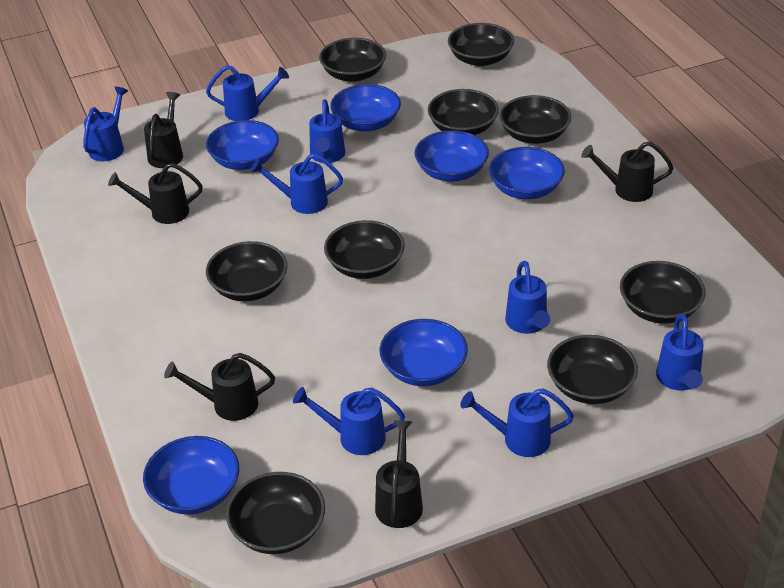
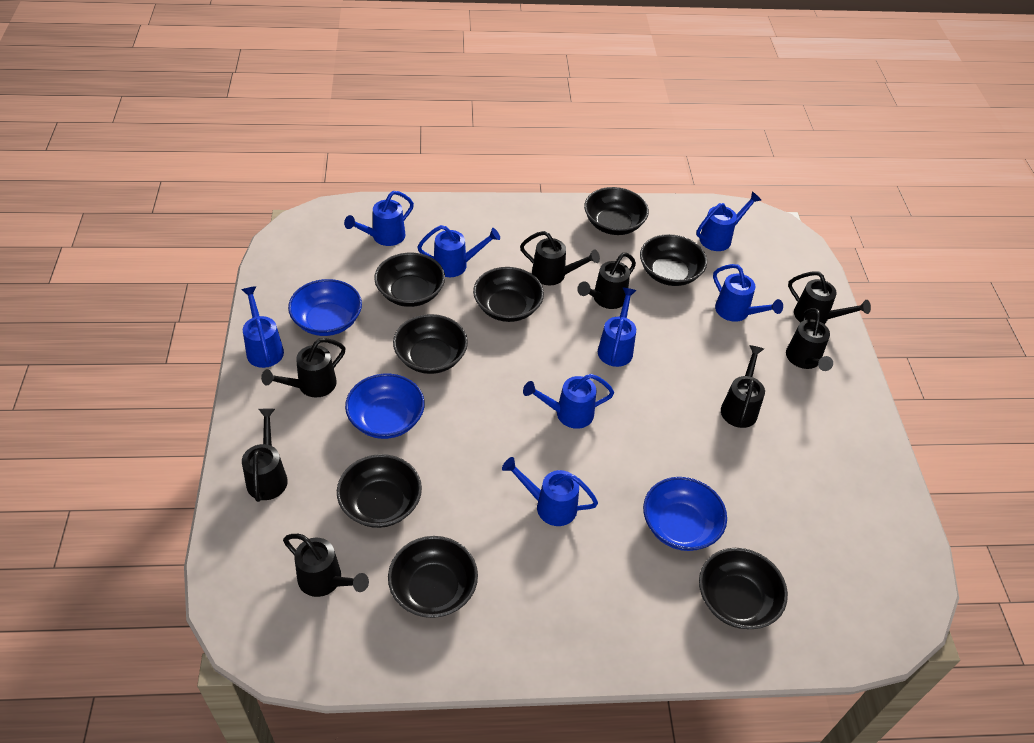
black bowl: 9 -> 8
black watering can: 5 -> 8
blue bowl: 6 -> 3

